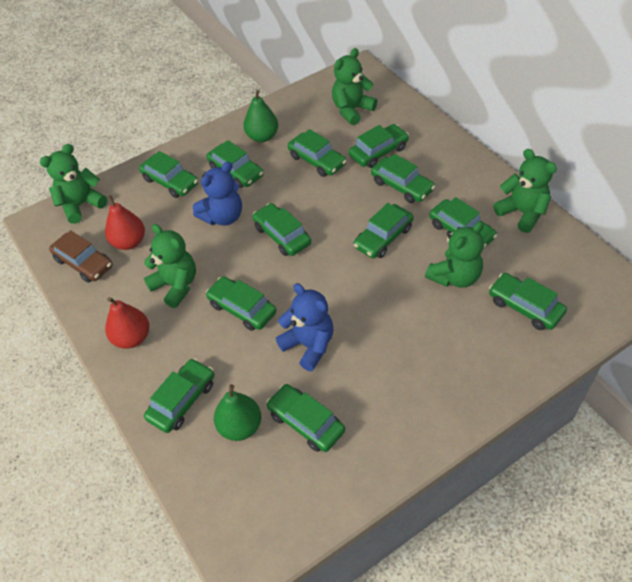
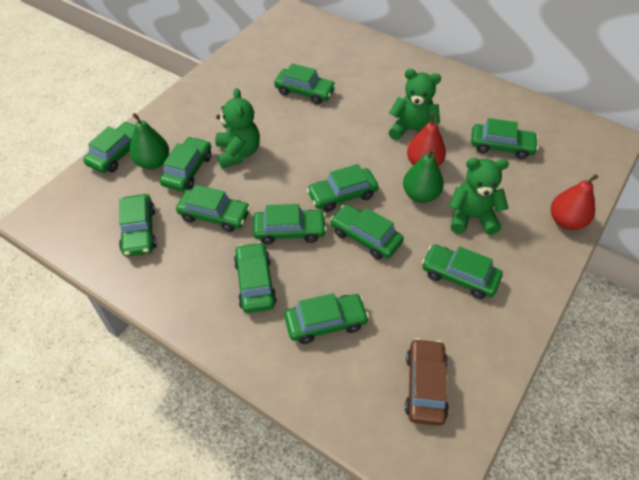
blue teddy bear: 2 -> 0
green teddy bear: 5 -> 3

